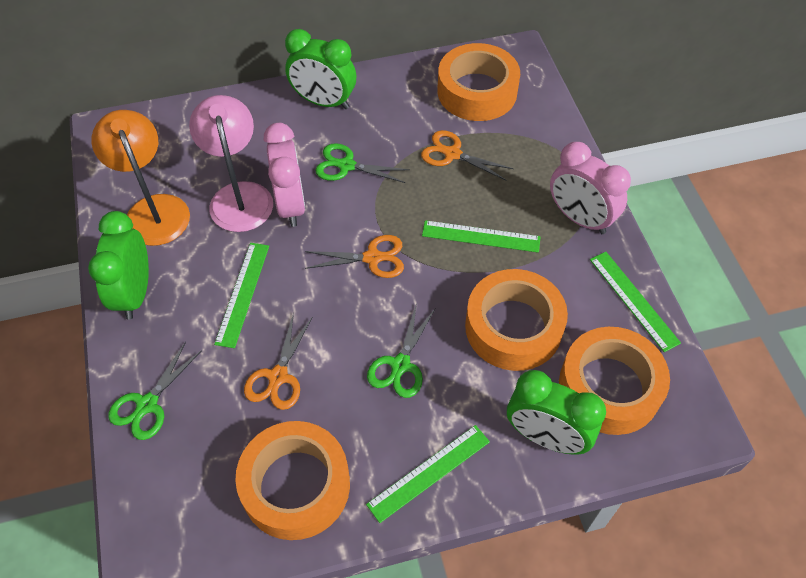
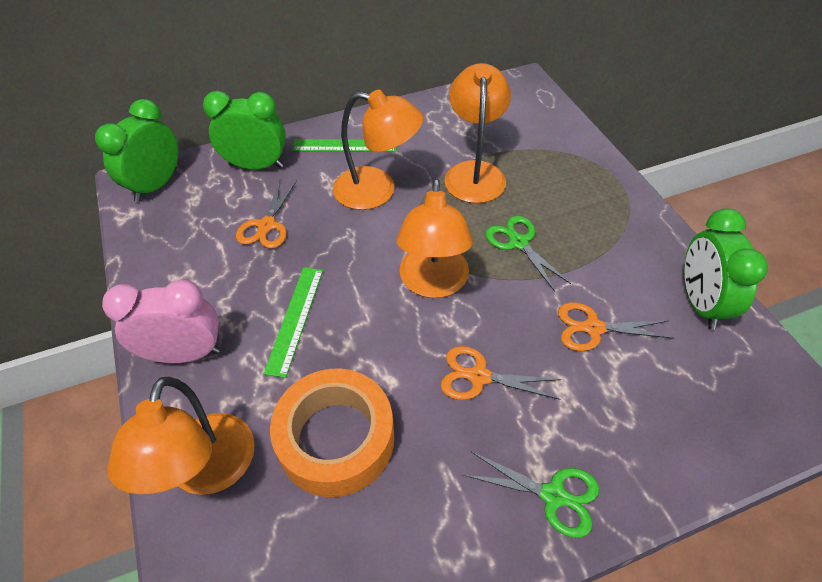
green ruler: 4 -> 2
green scissors: 3 -> 2
orange lamp: 1 -> 4
orange tape: 4 -> 1
pink clock: 2 -> 1
pink lamp: 1 -> 0

